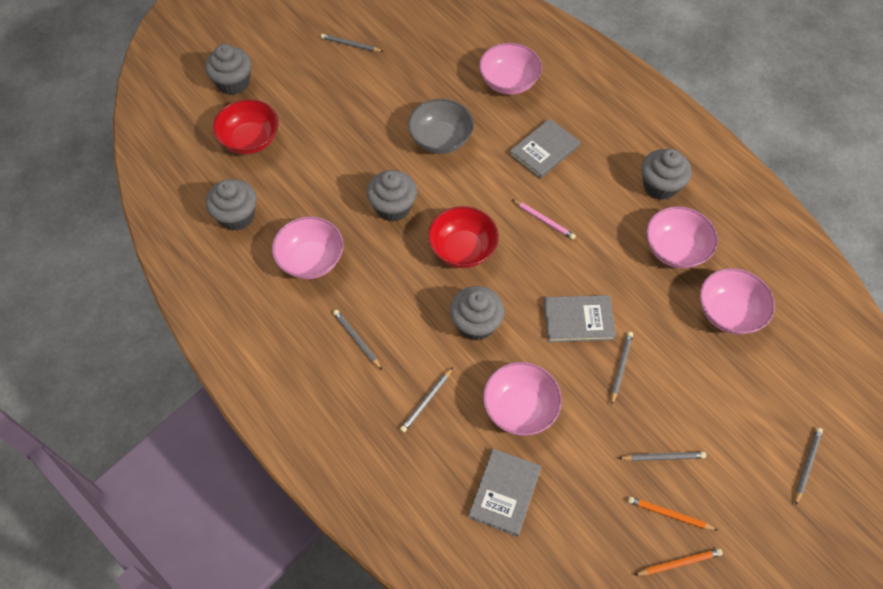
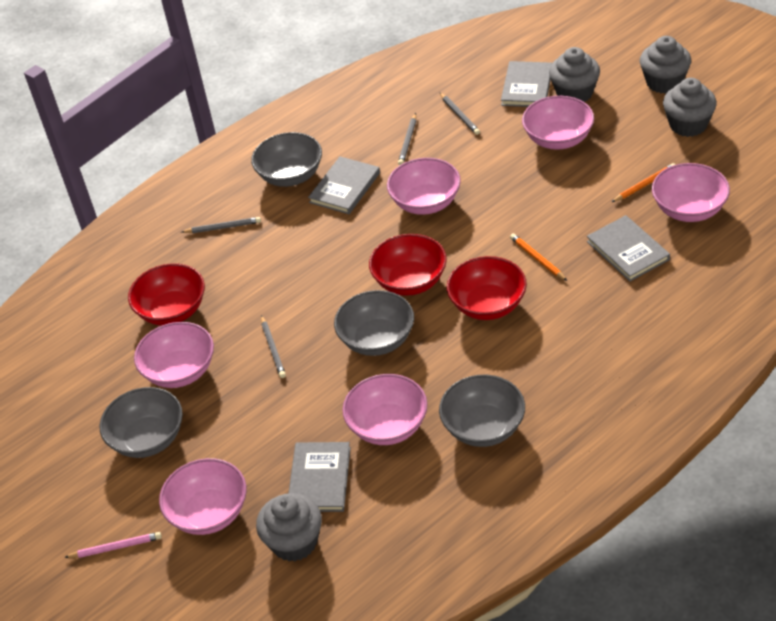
grey book: 3 -> 4
grey bowl: 1 -> 4
grey cupcake: 5 -> 4
grey pencil: 6 -> 4
pink bowl: 5 -> 6
red bowl: 2 -> 3

